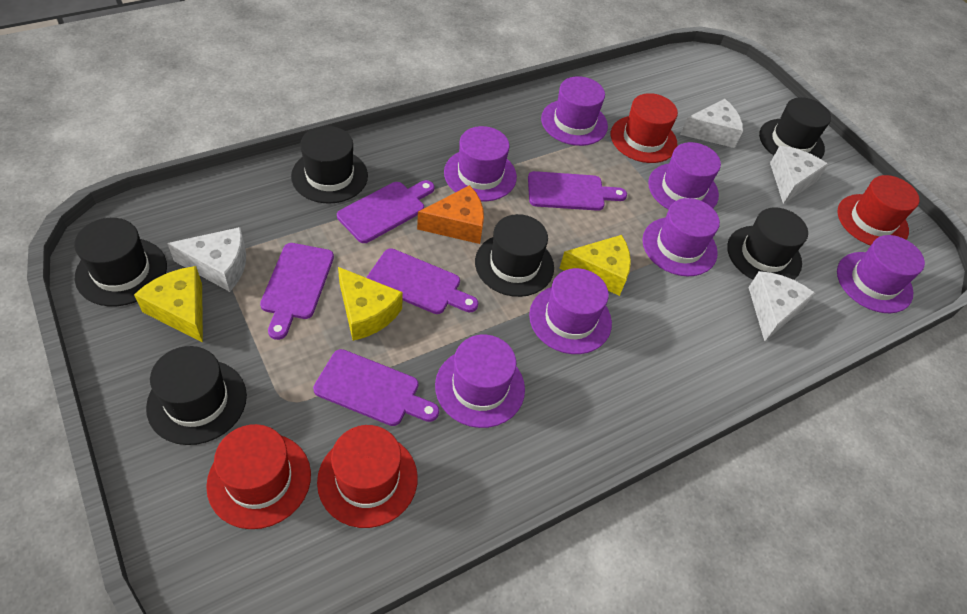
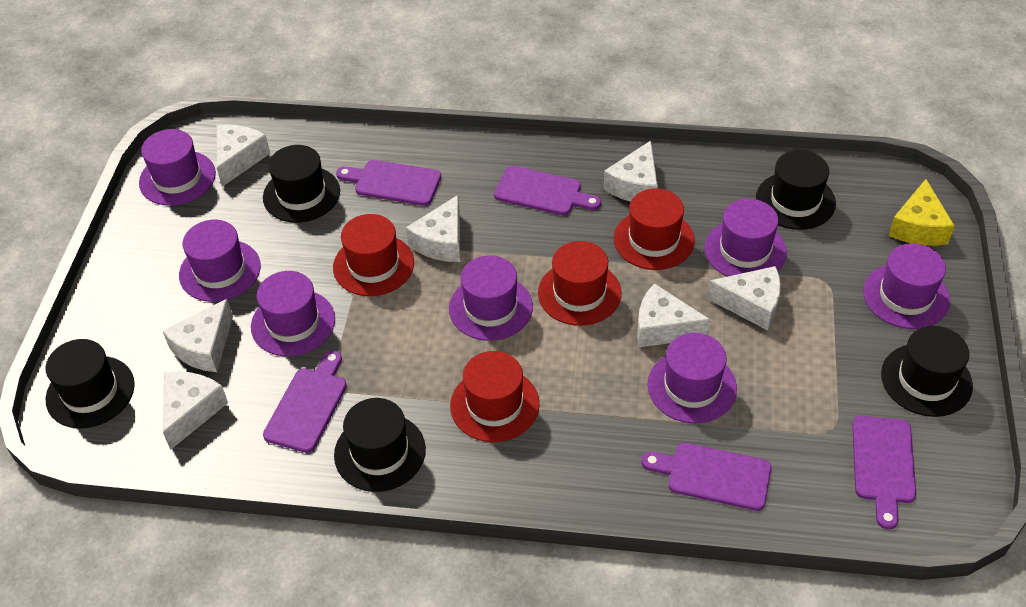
black hat: 6 -> 5
orange cheese: 1 -> 0
white cheese: 4 -> 7
yellow cheese: 3 -> 1

